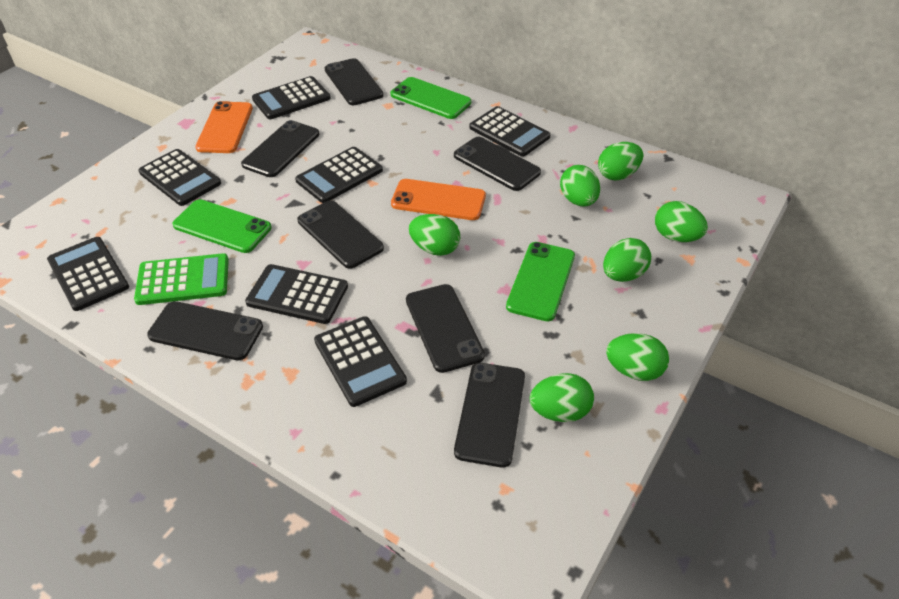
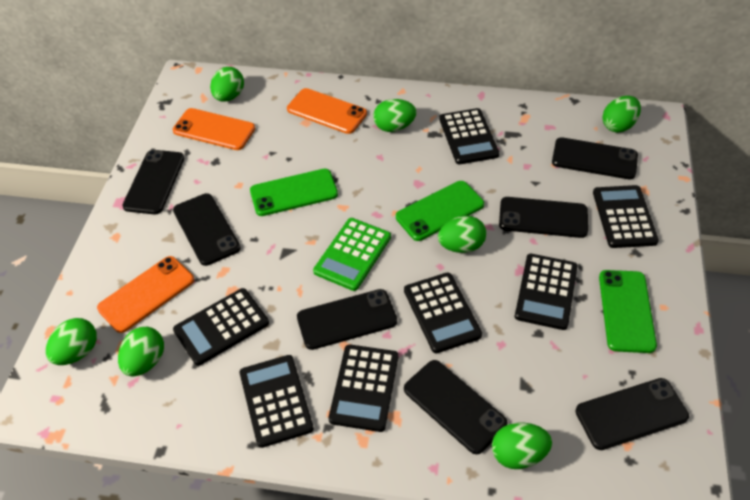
orange phone: 2 -> 3

